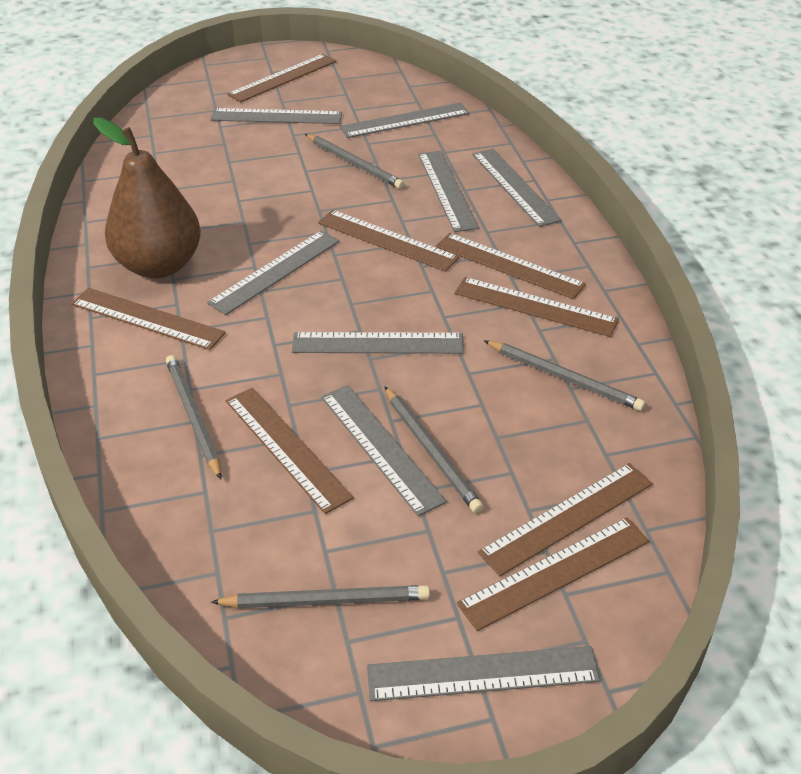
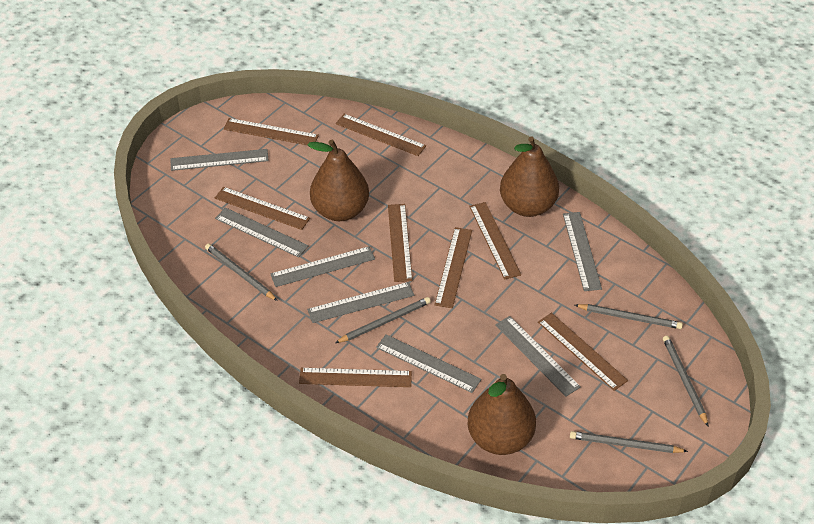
brown pear: 1 -> 3
grey ruler: 8 -> 7

